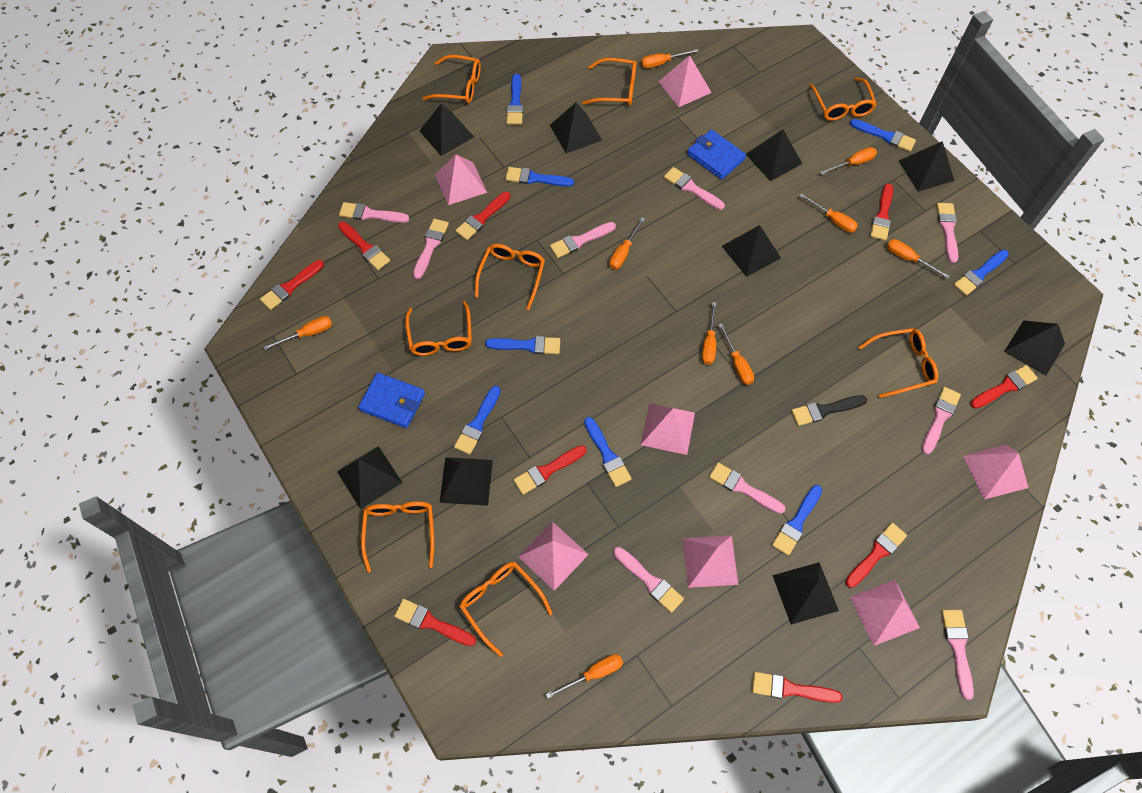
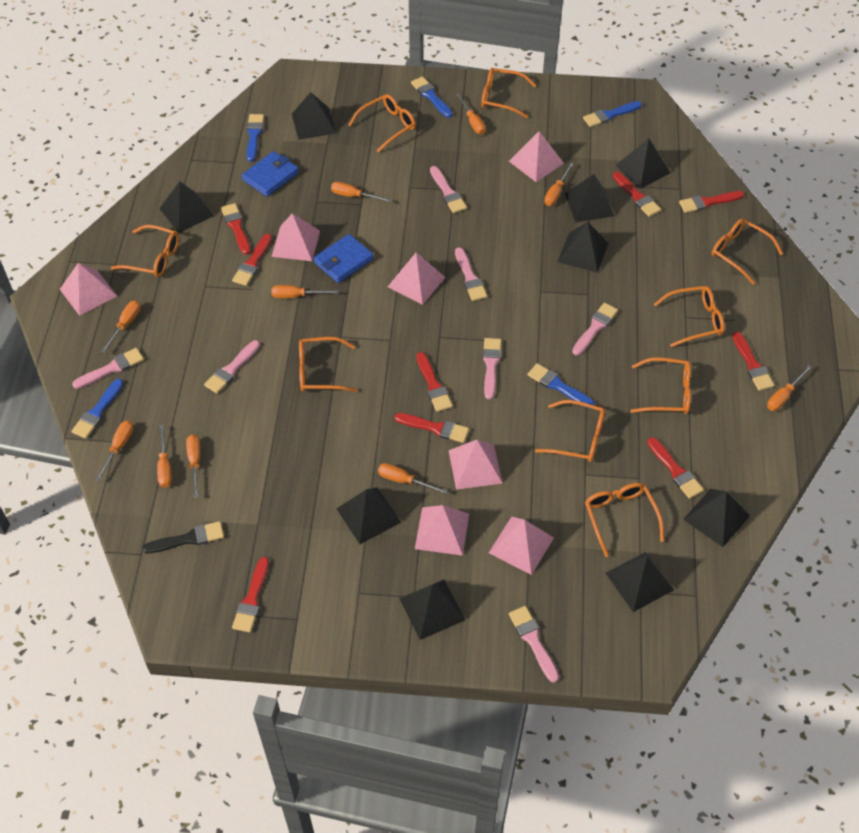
blue brush: 8 -> 5
orange glasses: 8 -> 9
orange screwdriver: 9 -> 10
pink brush: 9 -> 7

